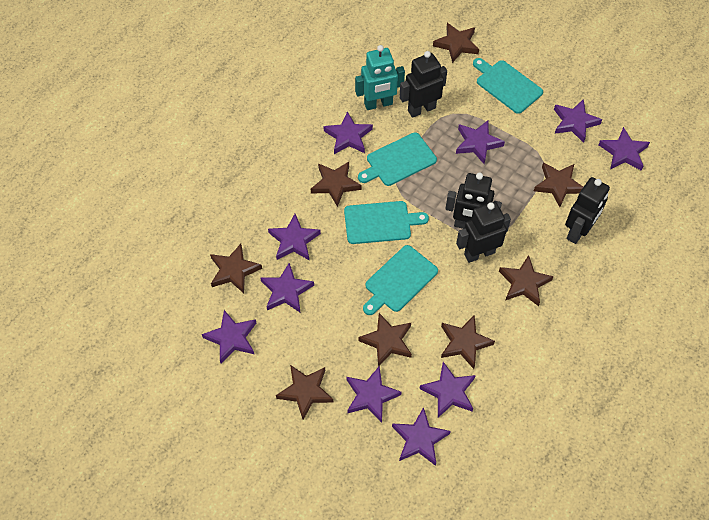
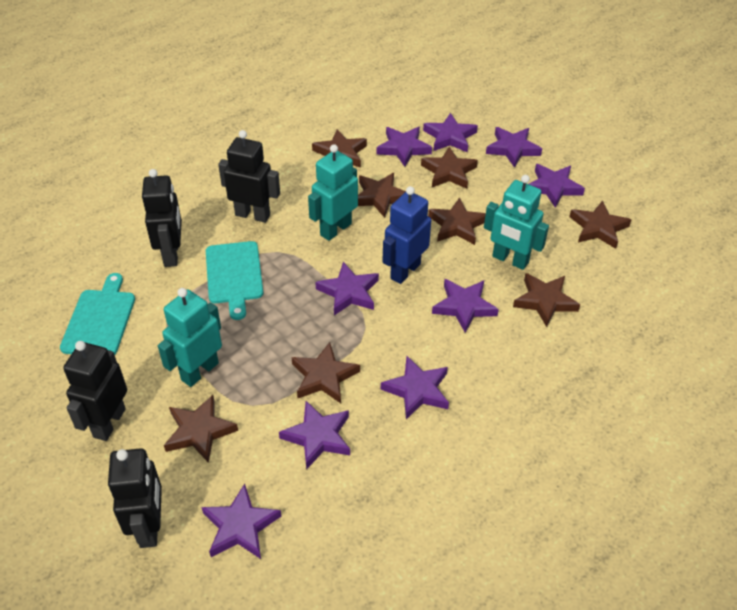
blue robot: 0 -> 1
purple star: 10 -> 9
turquoise cutting board: 4 -> 2
turquoise robot: 1 -> 3

